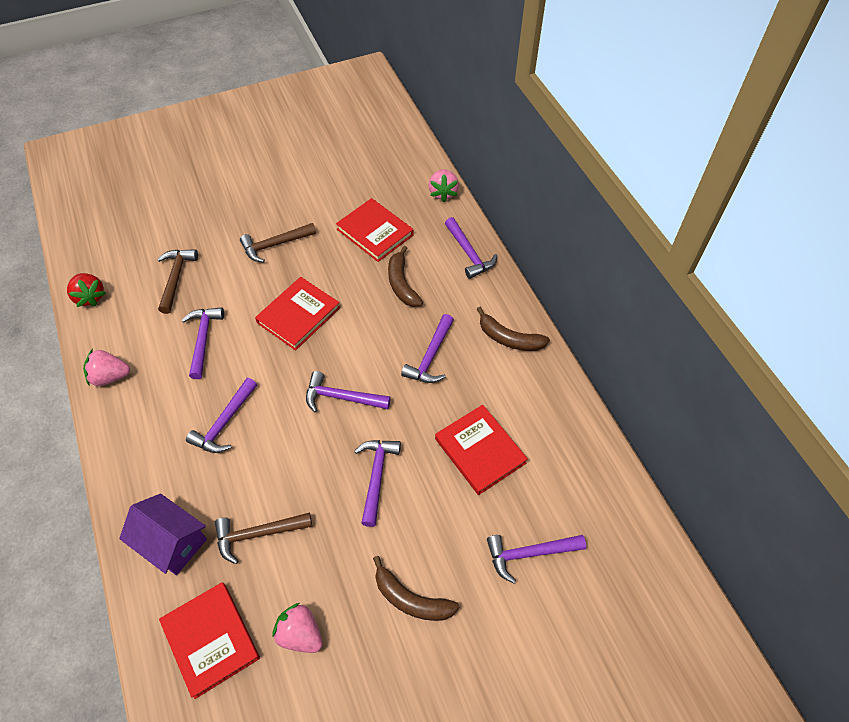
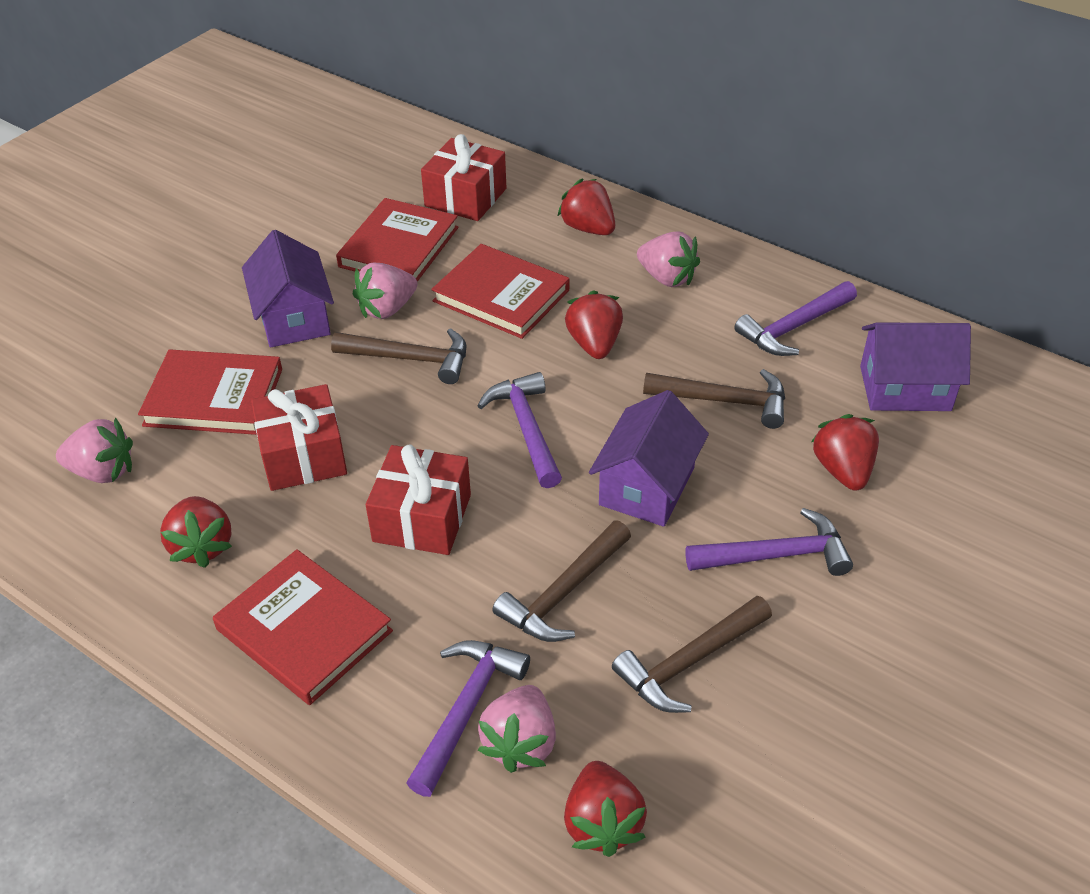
brown banana: 3 -> 0
brown hammer: 3 -> 4
pink strawberry: 3 -> 4
purple hammer: 7 -> 4
purple house: 1 -> 3
red gift: 0 -> 3
red strawberry: 1 -> 5

